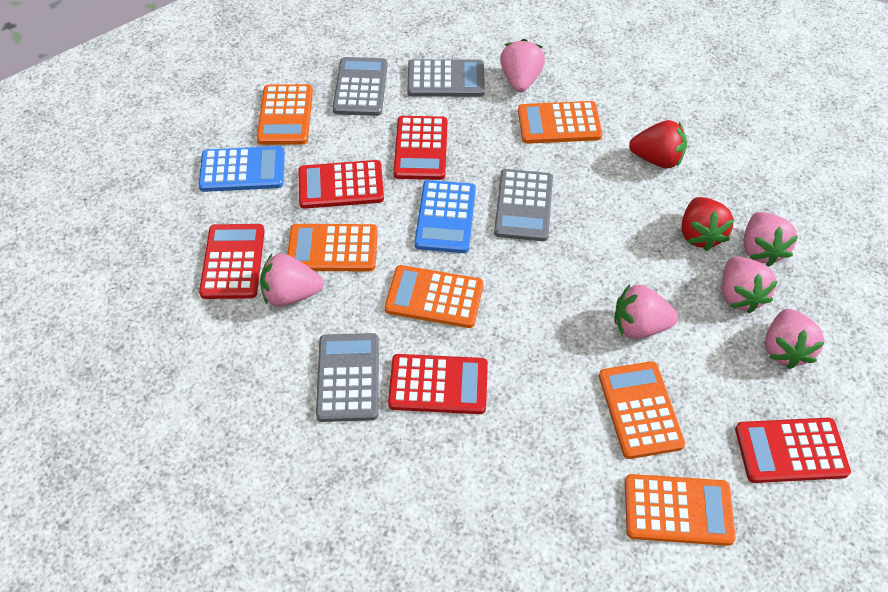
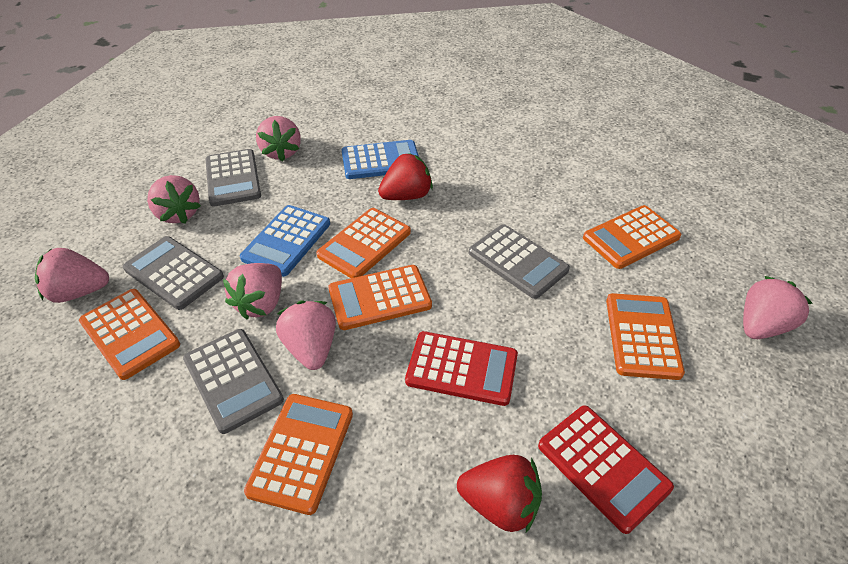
red calculator: 5 -> 2

